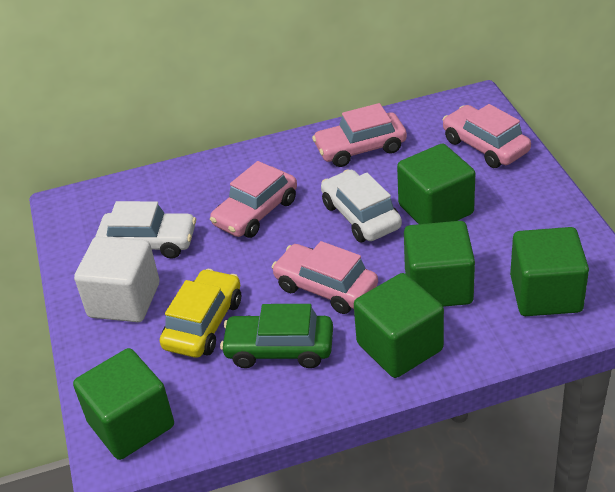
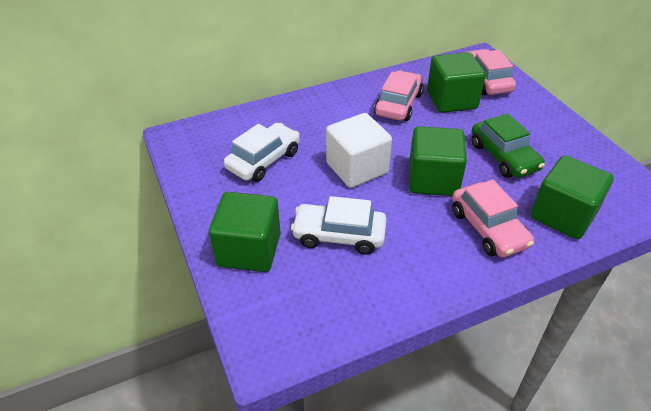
green cube: 5 -> 4
pink car: 4 -> 3
yellow car: 1 -> 0

